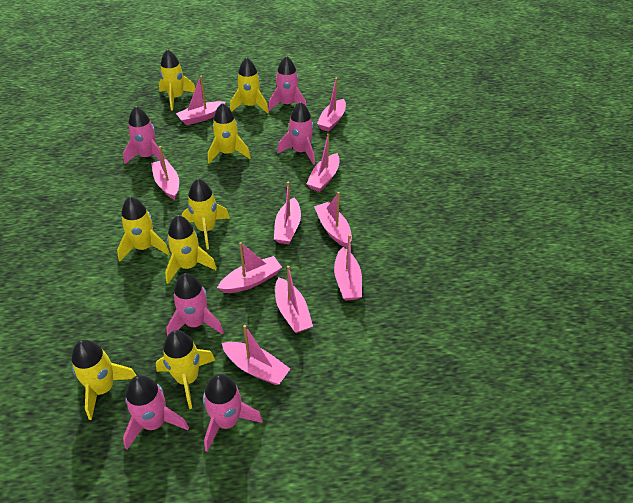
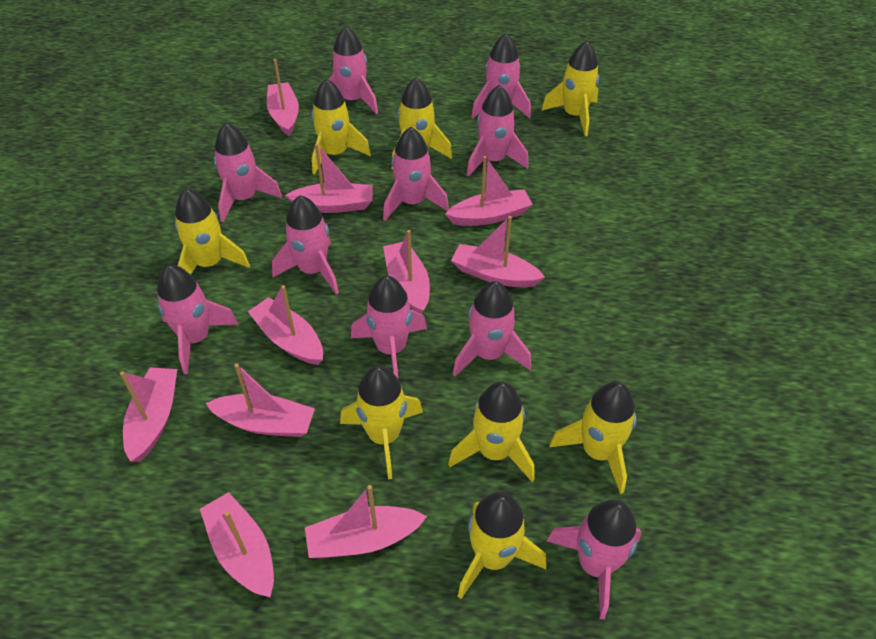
pink rocket: 6 -> 10

